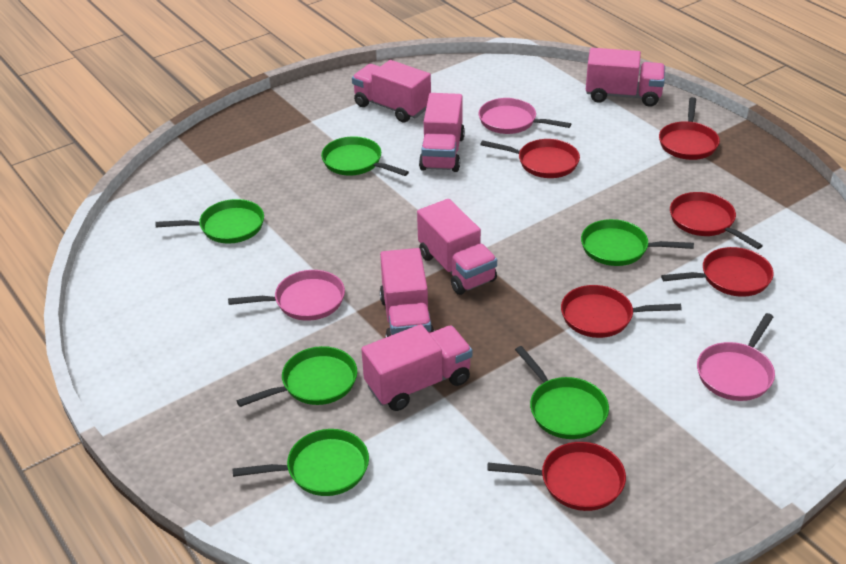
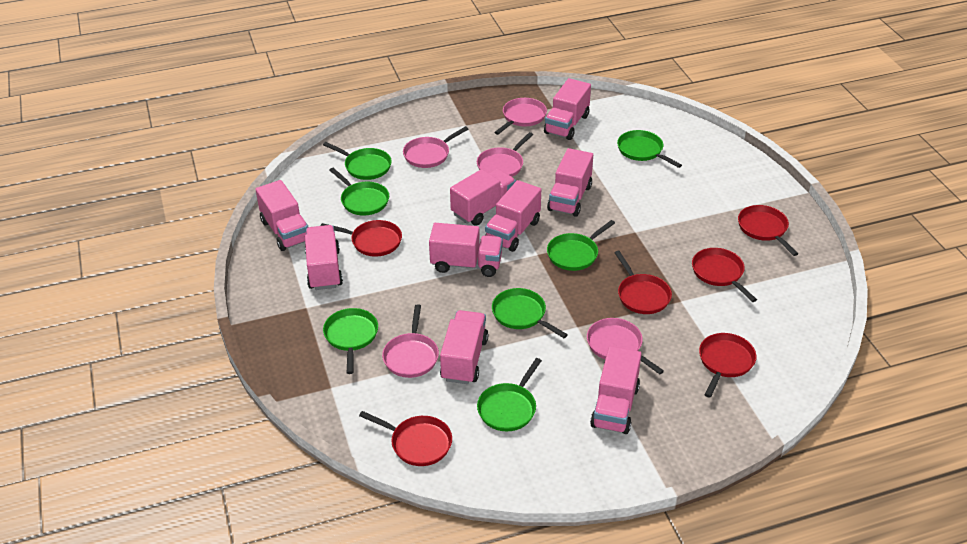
green pan: 6 -> 7
pink pan: 3 -> 5
pink truck: 6 -> 9

